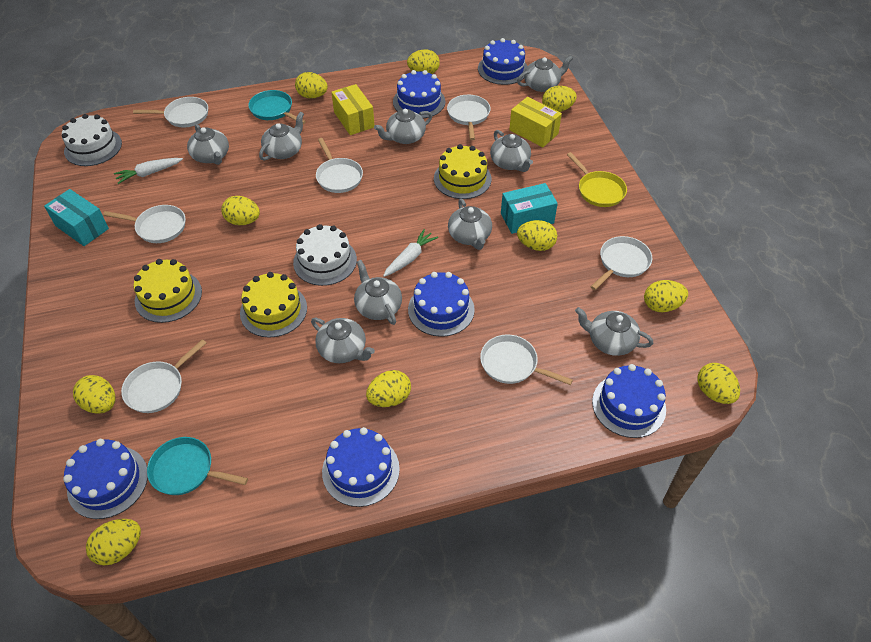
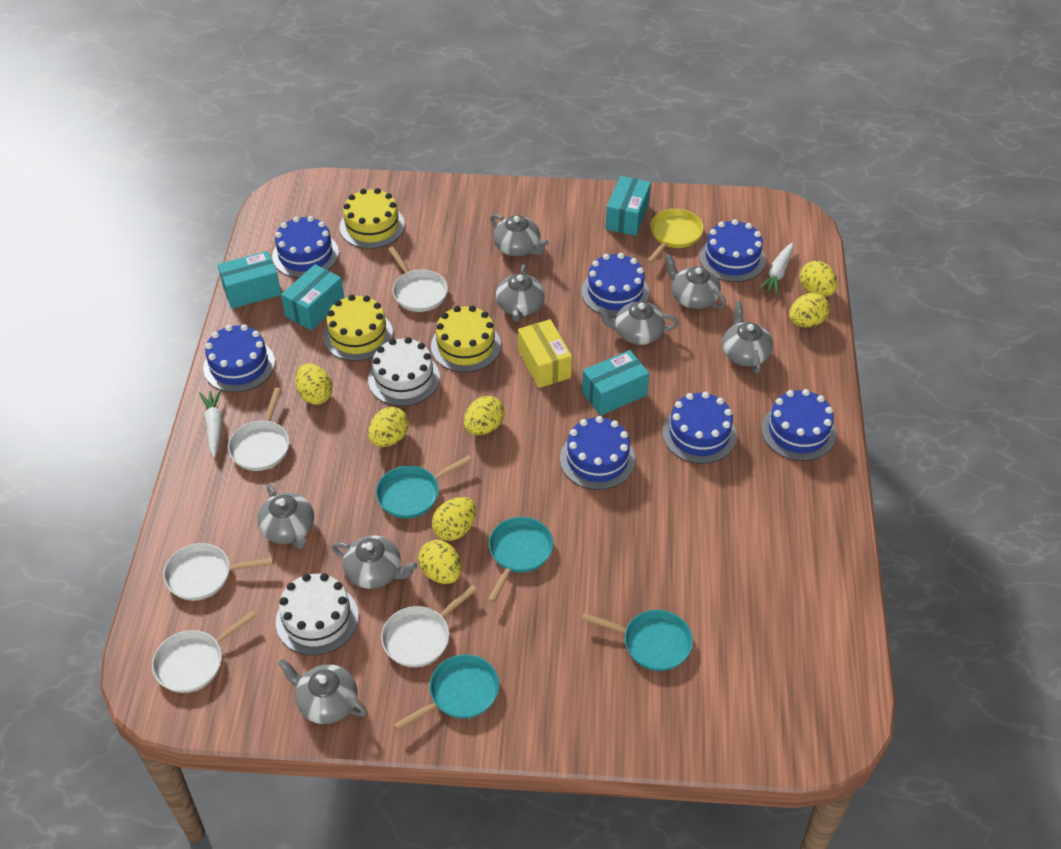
blue cake: 6 -> 7
grey teapot: 9 -> 8
turquoise box: 2 -> 4
turquoise pan: 2 -> 4
white pan: 7 -> 5
yellow box: 2 -> 1
yellow egg: 10 -> 7

